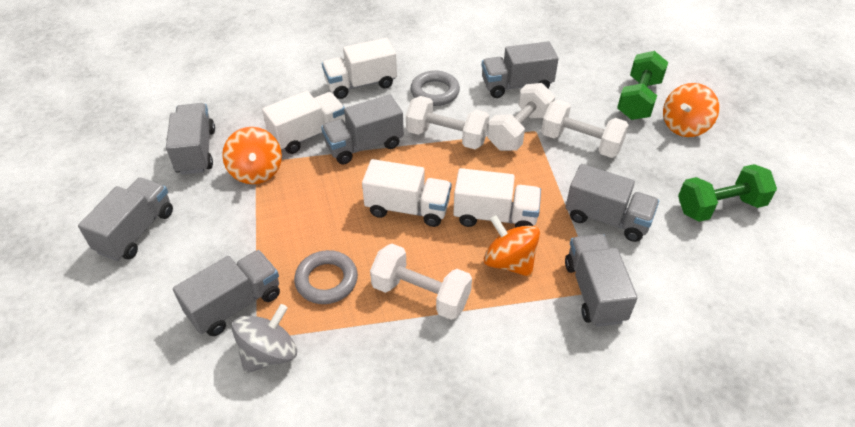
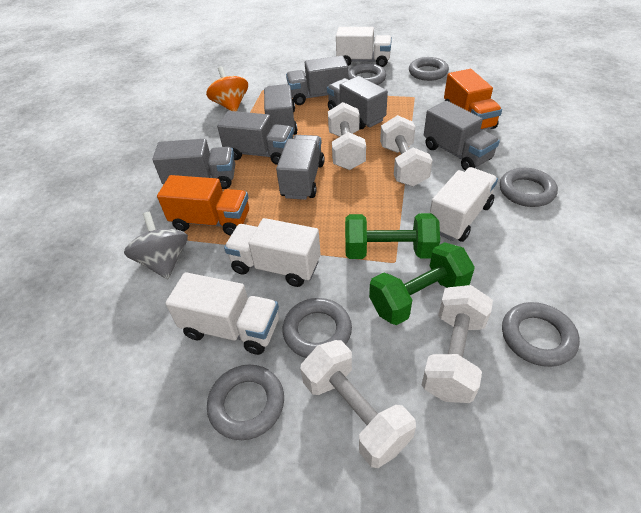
grey ring: 2 -> 6
orange spinning top: 3 -> 1
orange truck: 0 -> 2

